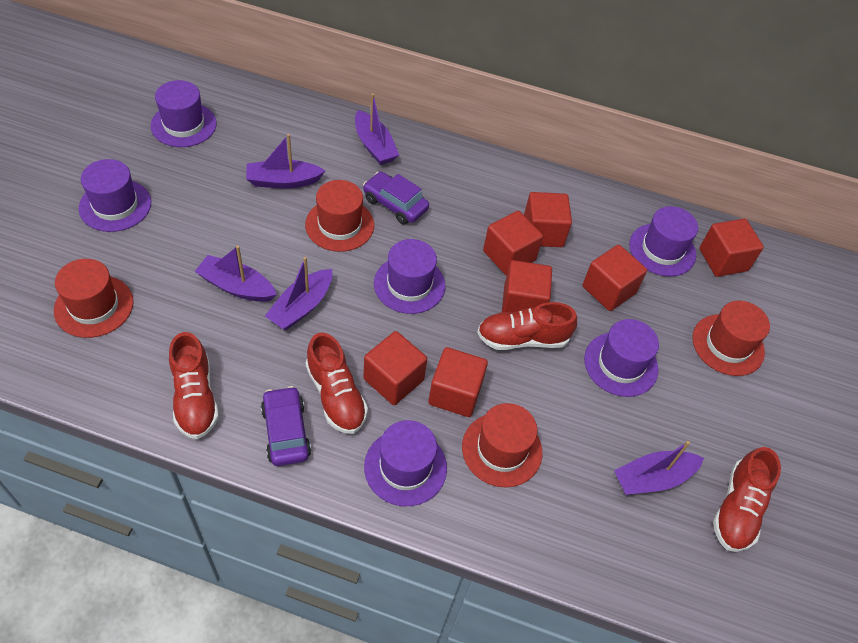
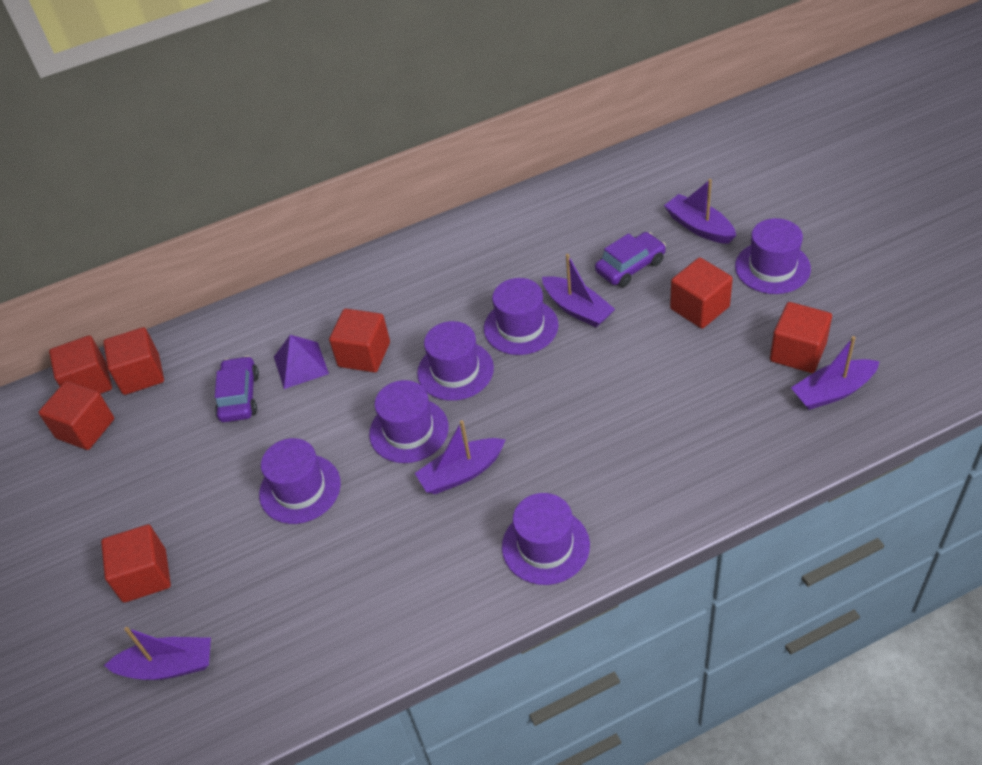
purple pyramid: 0 -> 1
red hat: 4 -> 0
red shoe: 4 -> 0

